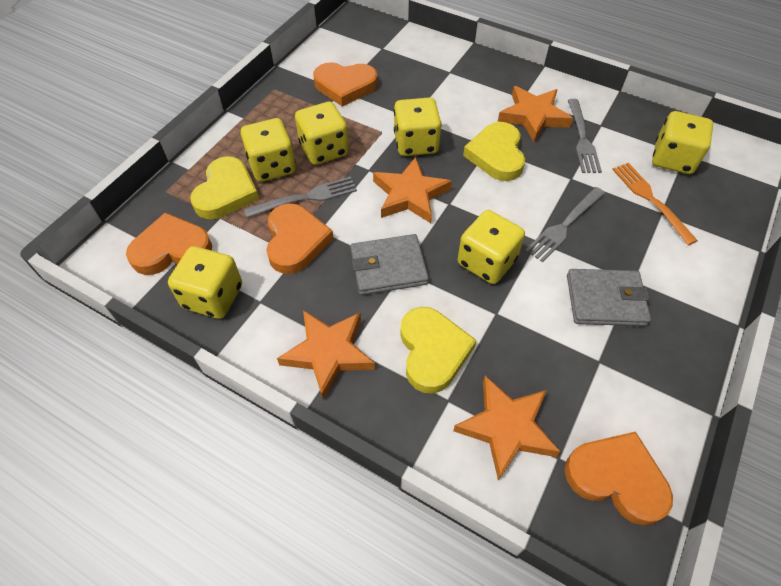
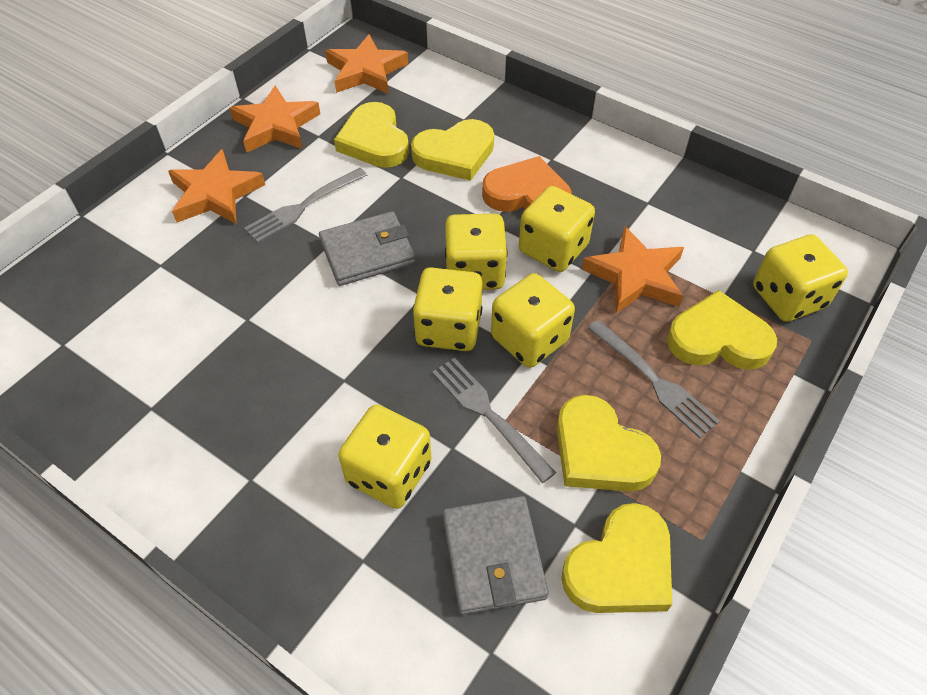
orange fork: 1 -> 0
orange heart: 4 -> 1
yellow heart: 3 -> 5

